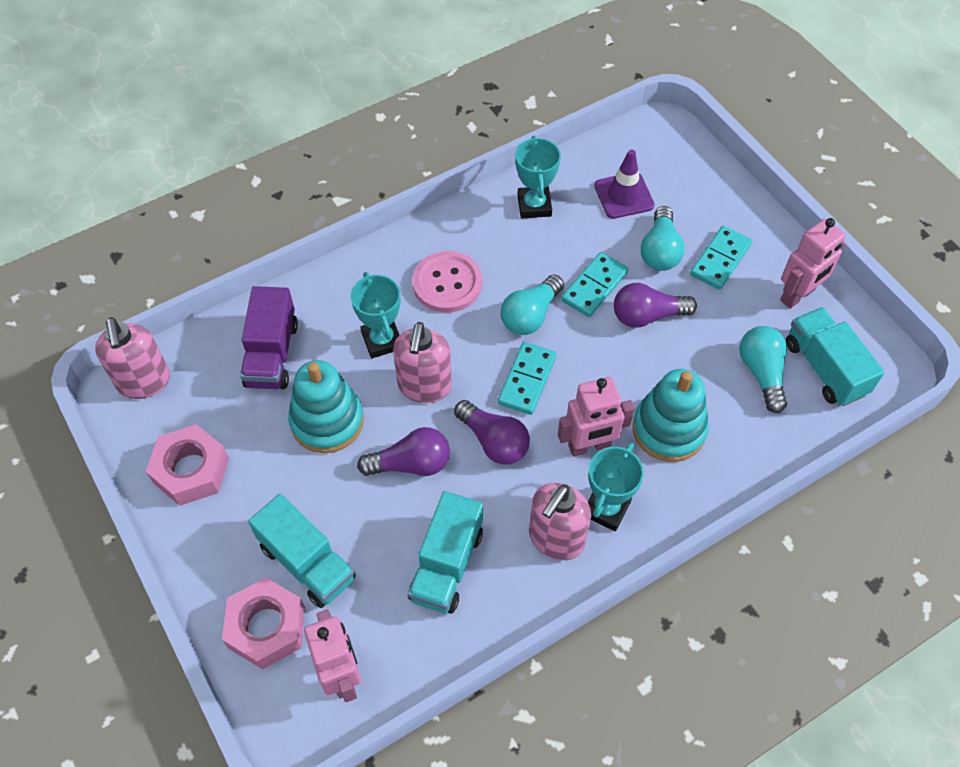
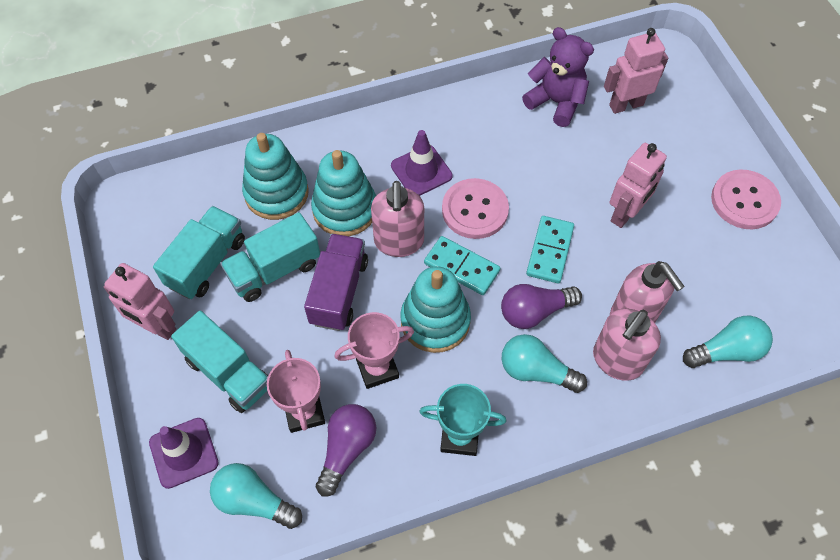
pink button: 1 -> 2
pink nut: 2 -> 0
pink trophy: 0 -> 2
purple light bulb: 3 -> 2
purple teddy bear: 0 -> 1
purple traffic cone: 1 -> 2
turquoise domino: 3 -> 2
turquoise stacking toy: 2 -> 3
turquoise trophy: 3 -> 1

